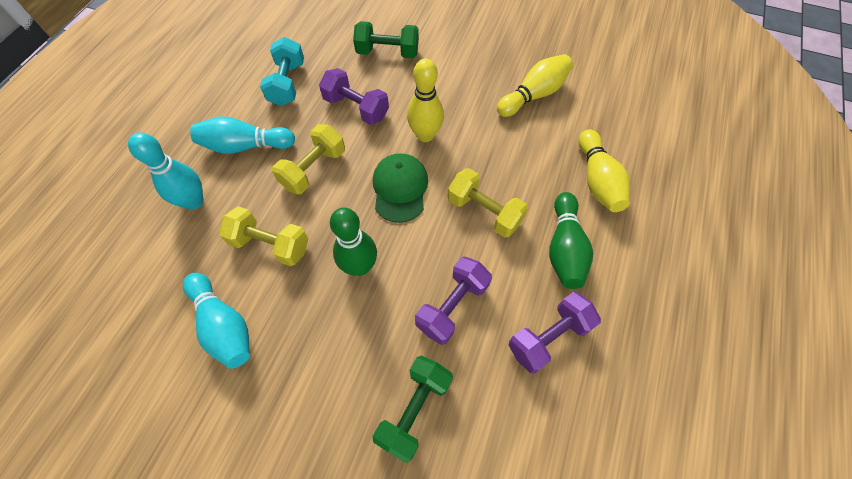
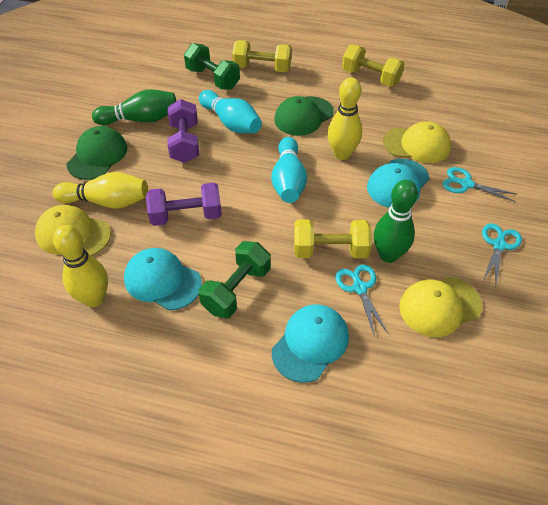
green cap: 1 -> 2
purple dumbbell: 3 -> 2
turquoise bowling pin: 3 -> 2
turquoise cap: 0 -> 3
turquoise dumbbell: 1 -> 0
turquoise scissors: 0 -> 3
yellow cap: 0 -> 3

